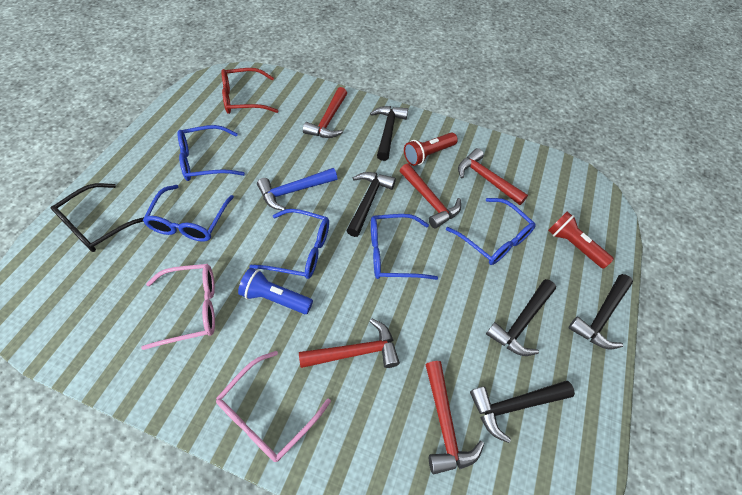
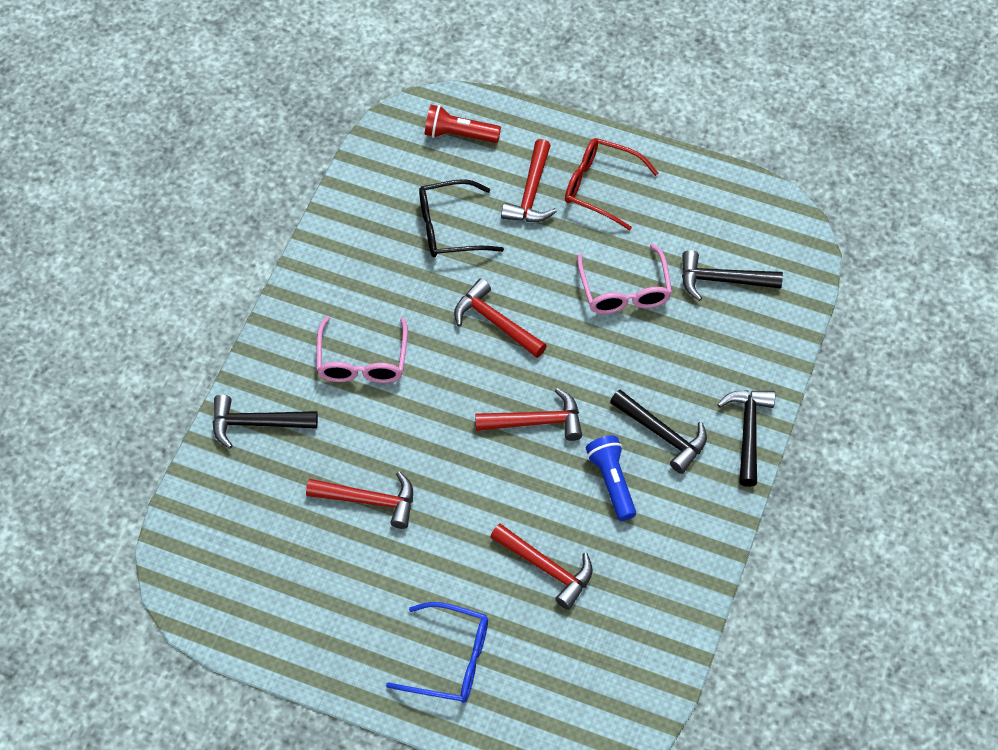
black hammer: 5 -> 4
blue glasses: 5 -> 1
blue hammer: 1 -> 0
red flashlight: 2 -> 1

